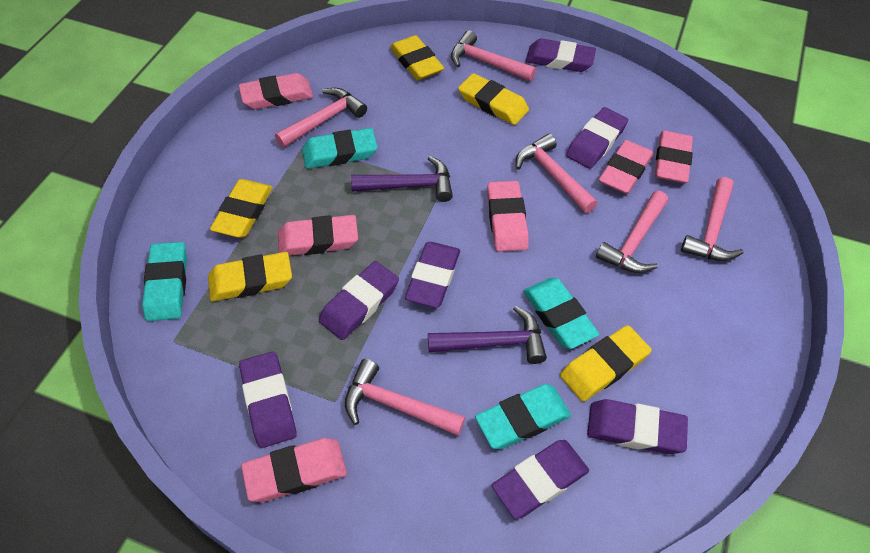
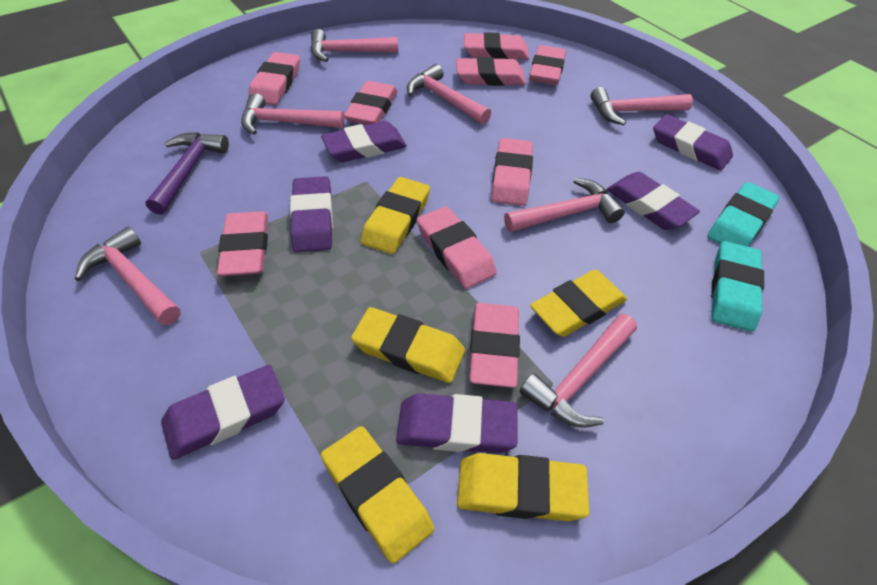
pink eraser: 6 -> 9
pink hammer: 6 -> 7
purple eraser: 7 -> 6
purple hammer: 2 -> 1
turquoise eraser: 4 -> 2

